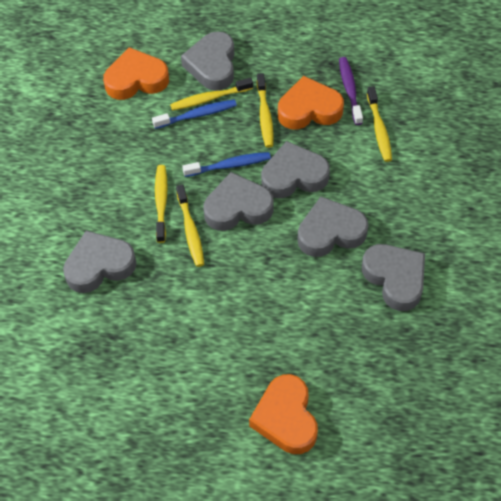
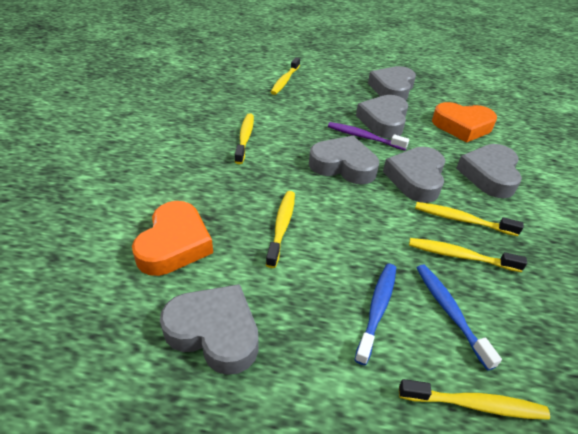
orange heart: 3 -> 2
yellow toothbrush: 5 -> 6

